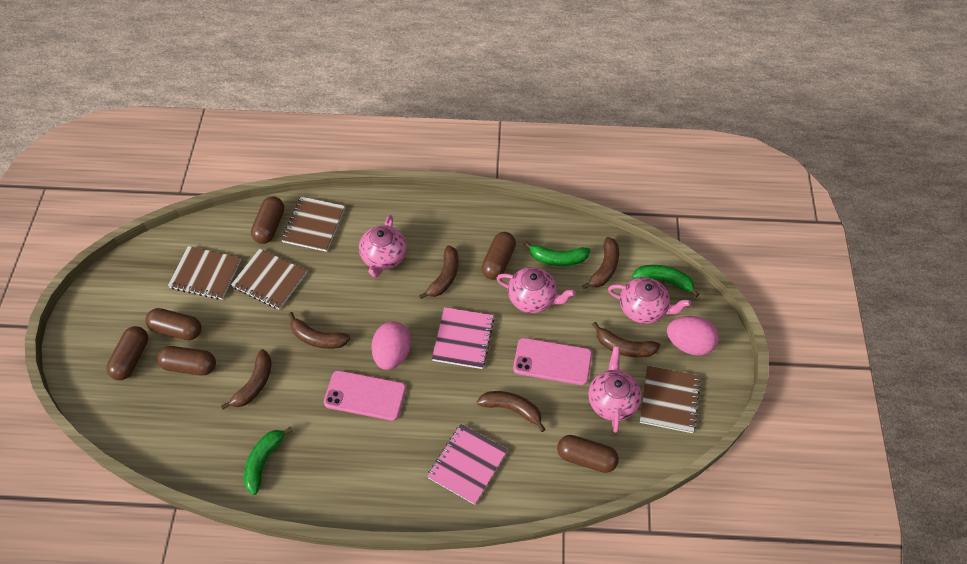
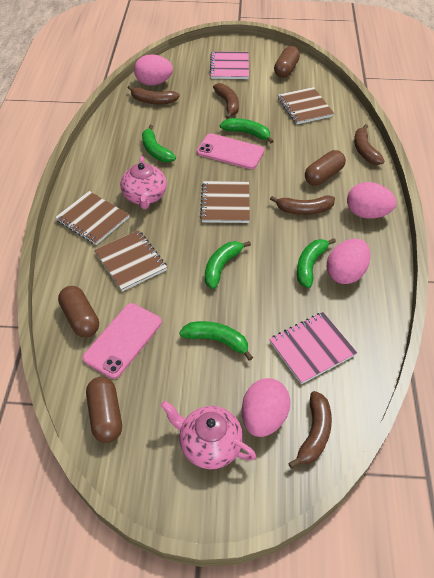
brown banana: 6 -> 5
brown capsule: 6 -> 4
green banana: 3 -> 5
pink egg: 2 -> 4
pink teapot: 4 -> 2

